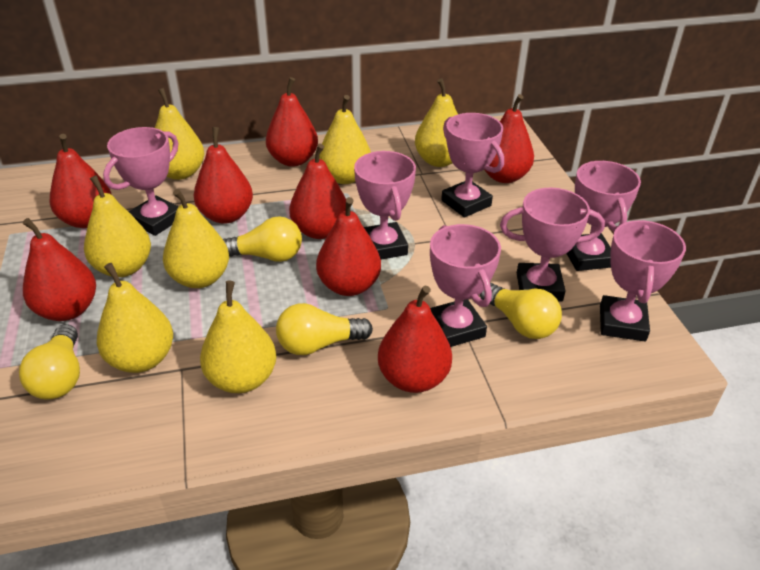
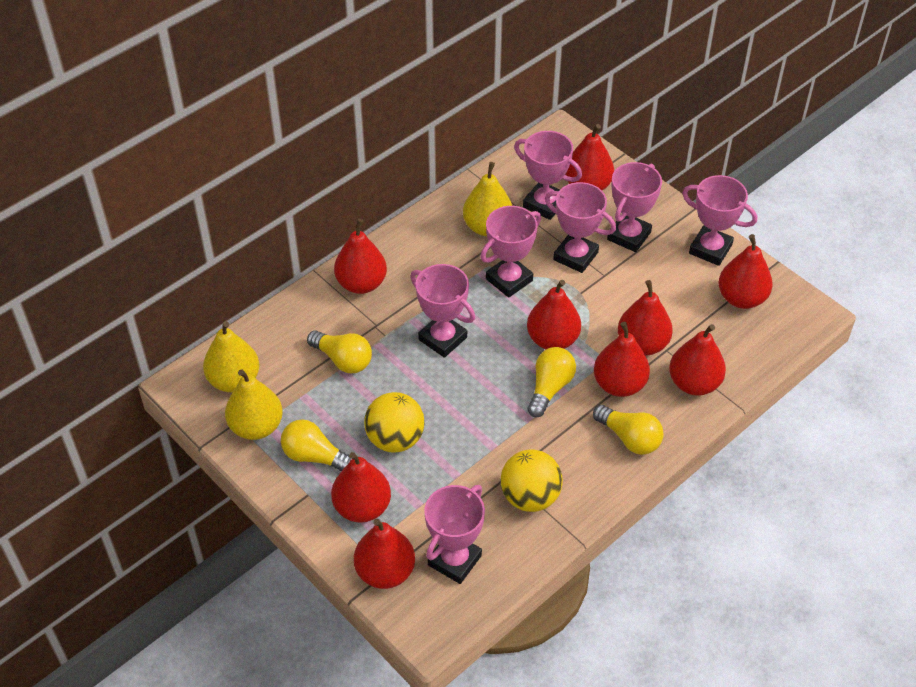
red pear: 8 -> 9
yellow ball: 0 -> 2
yellow pear: 7 -> 3

